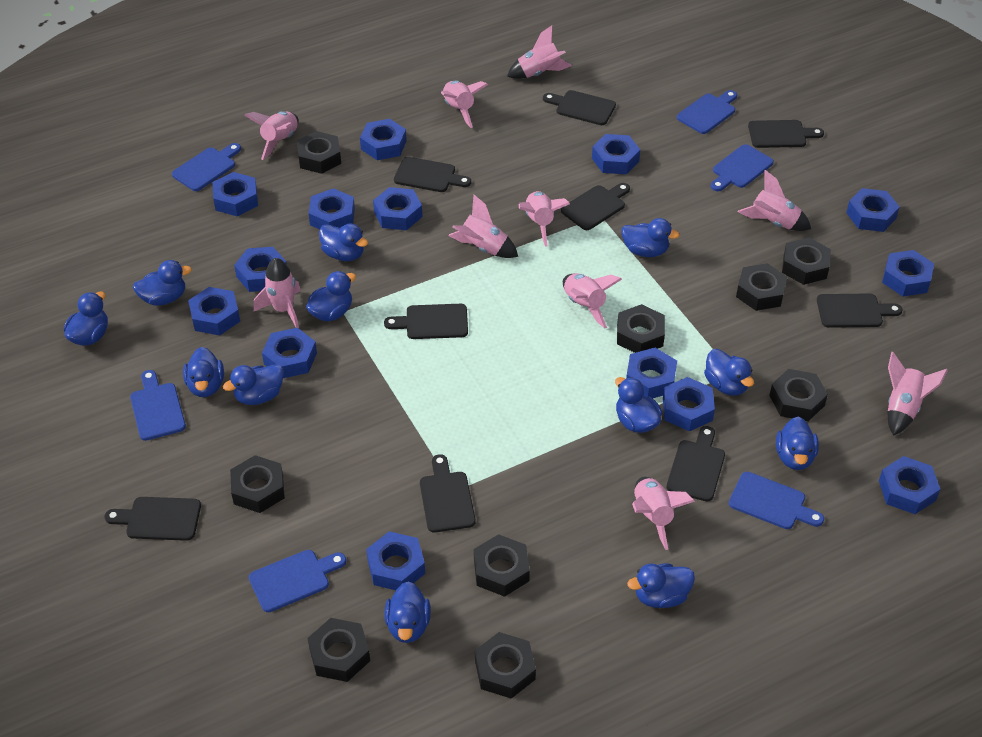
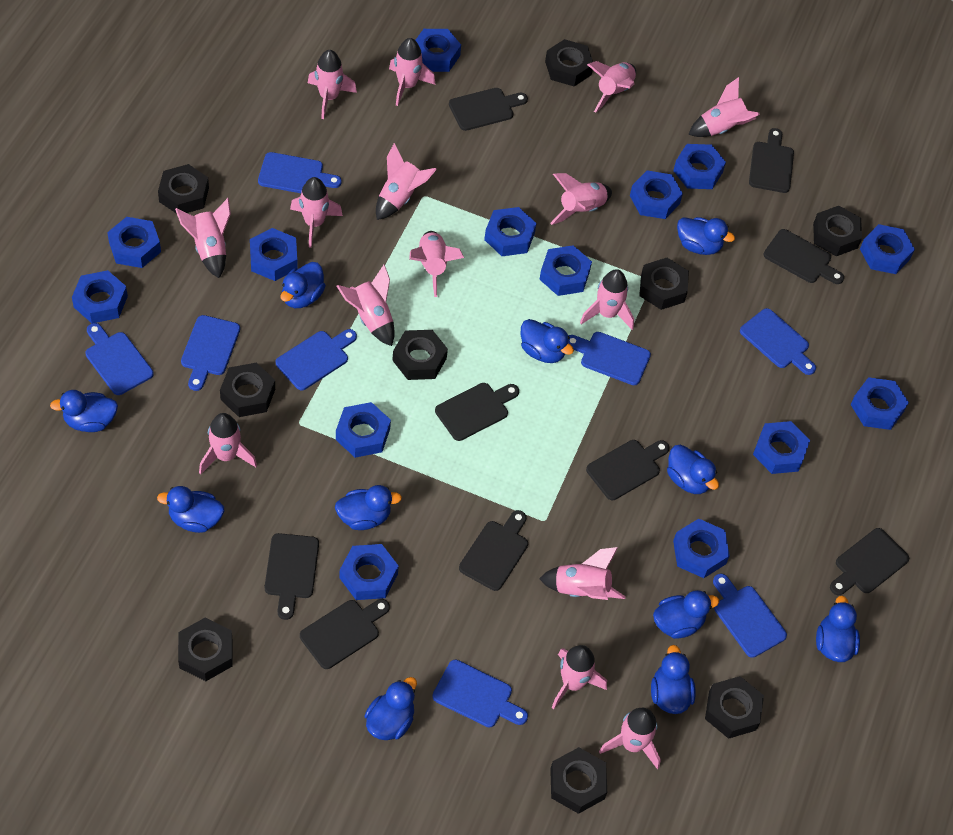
blue cutting board: 6 -> 8
blue duck: 12 -> 11
pink rocket: 10 -> 15

